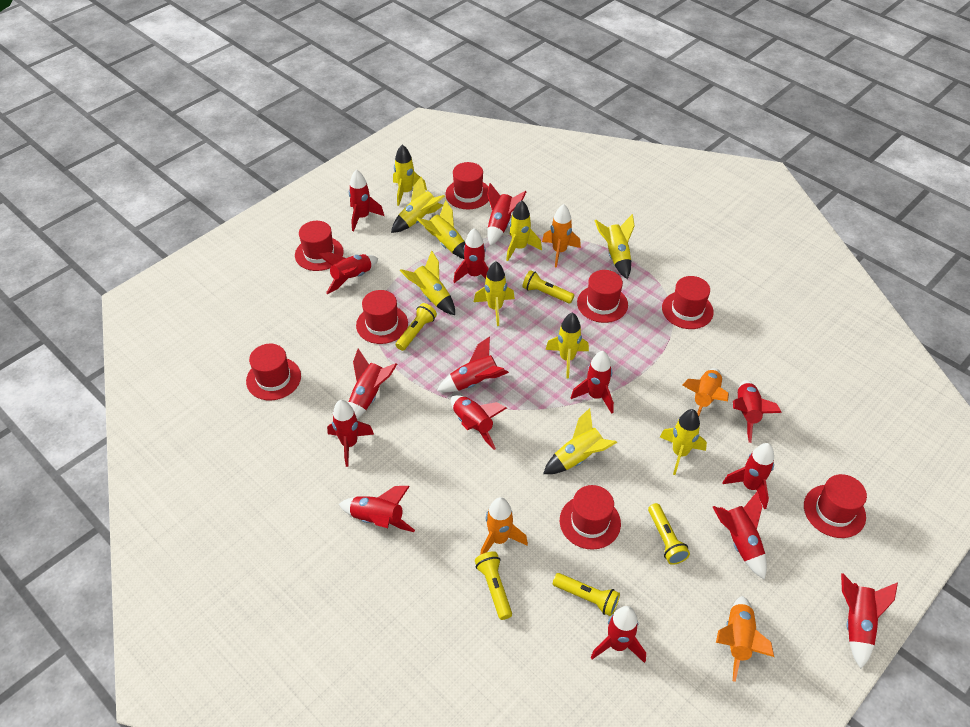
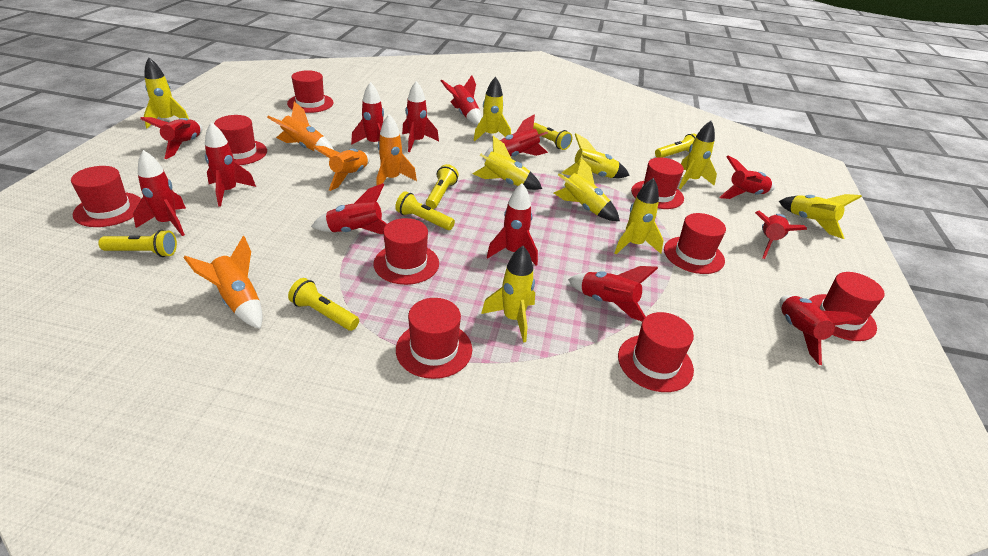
red hat: 8 -> 9
red rocket: 15 -> 13
yellow flashlight: 5 -> 6
yellow rocket: 10 -> 9

